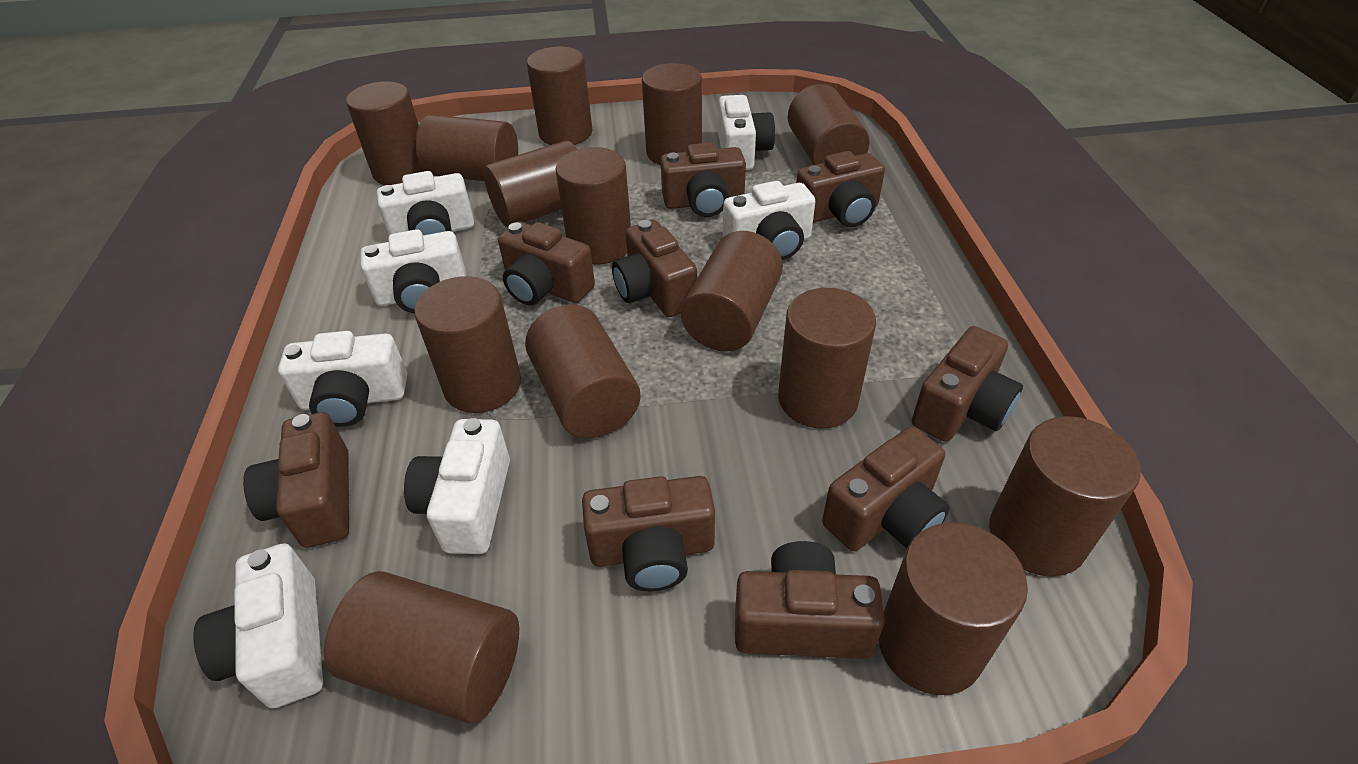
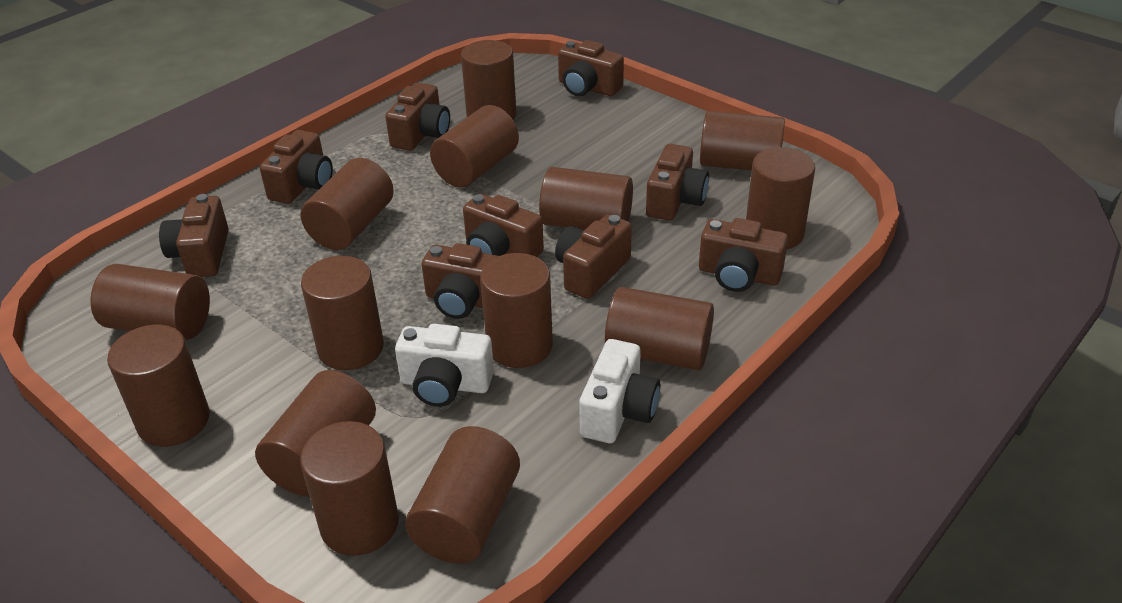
white camera: 7 -> 2

